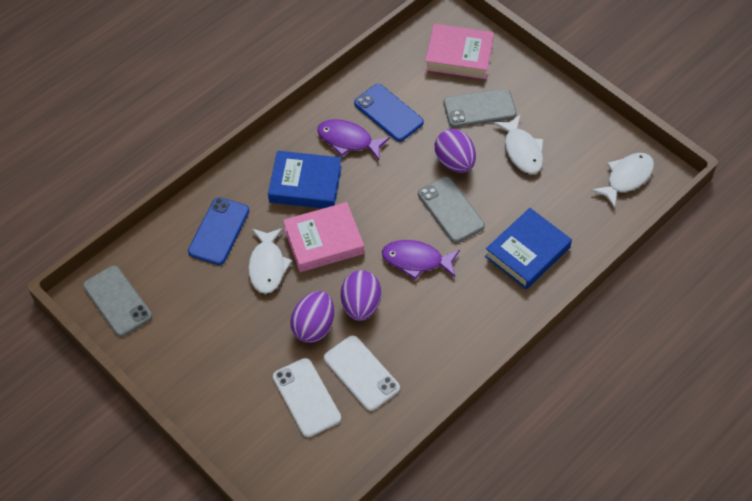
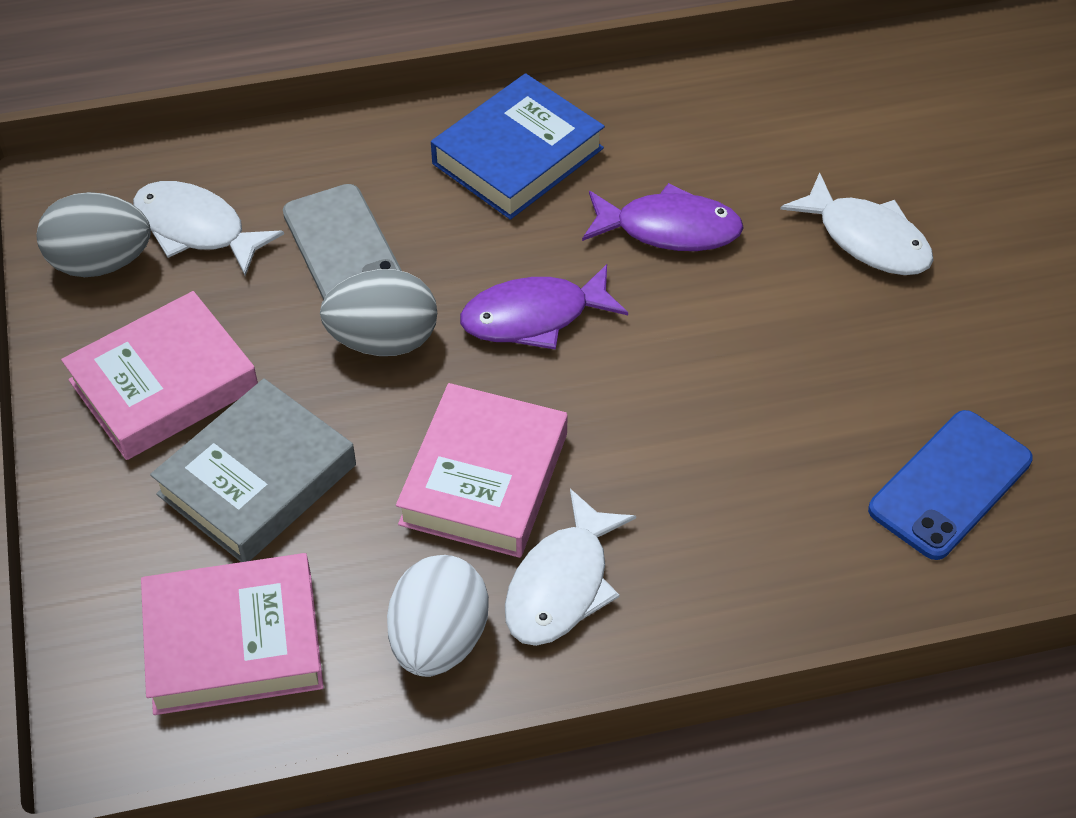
blue book: 2 -> 1
blue phone: 2 -> 1
grey book: 0 -> 1
grey egg: 0 -> 2
grey phone: 3 -> 1
pink book: 2 -> 3
purple egg: 3 -> 0
white egg: 0 -> 1
white phone: 2 -> 0

